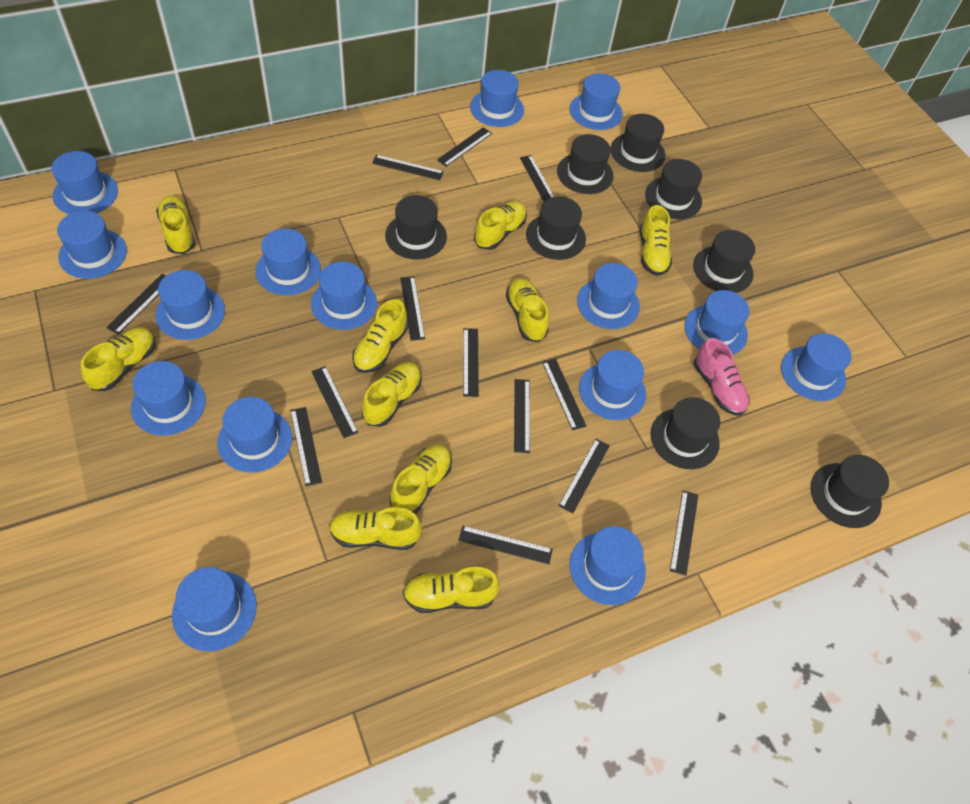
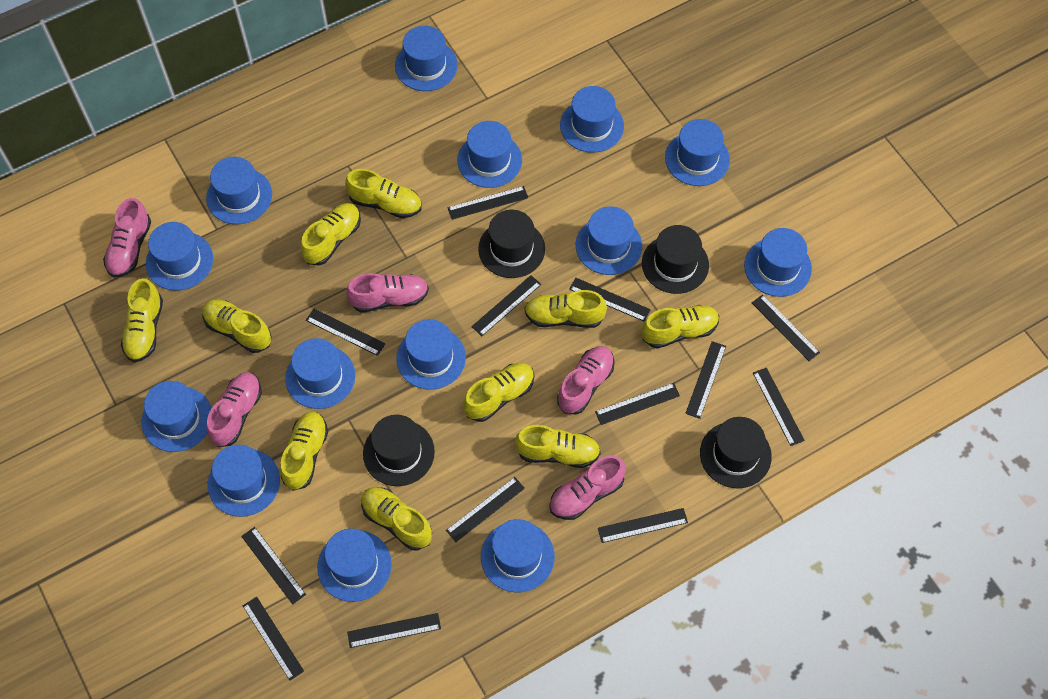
black hat: 8 -> 4
blue hat: 15 -> 14
pink shoe: 1 -> 5

